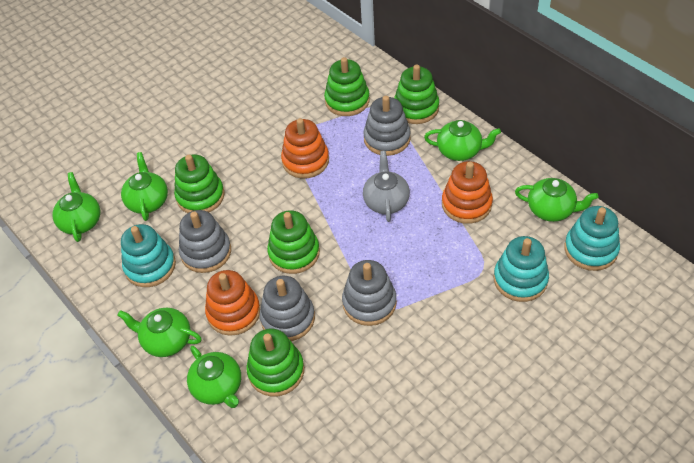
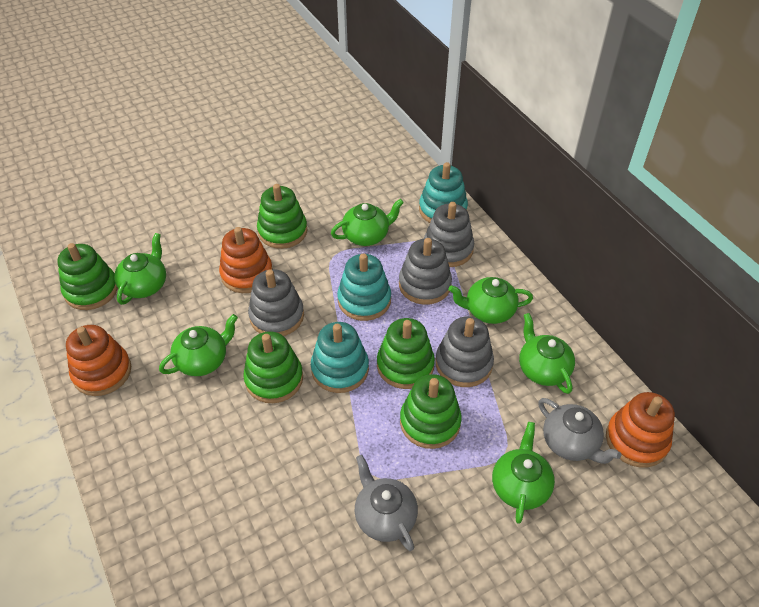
grey teapot: 1 -> 2

